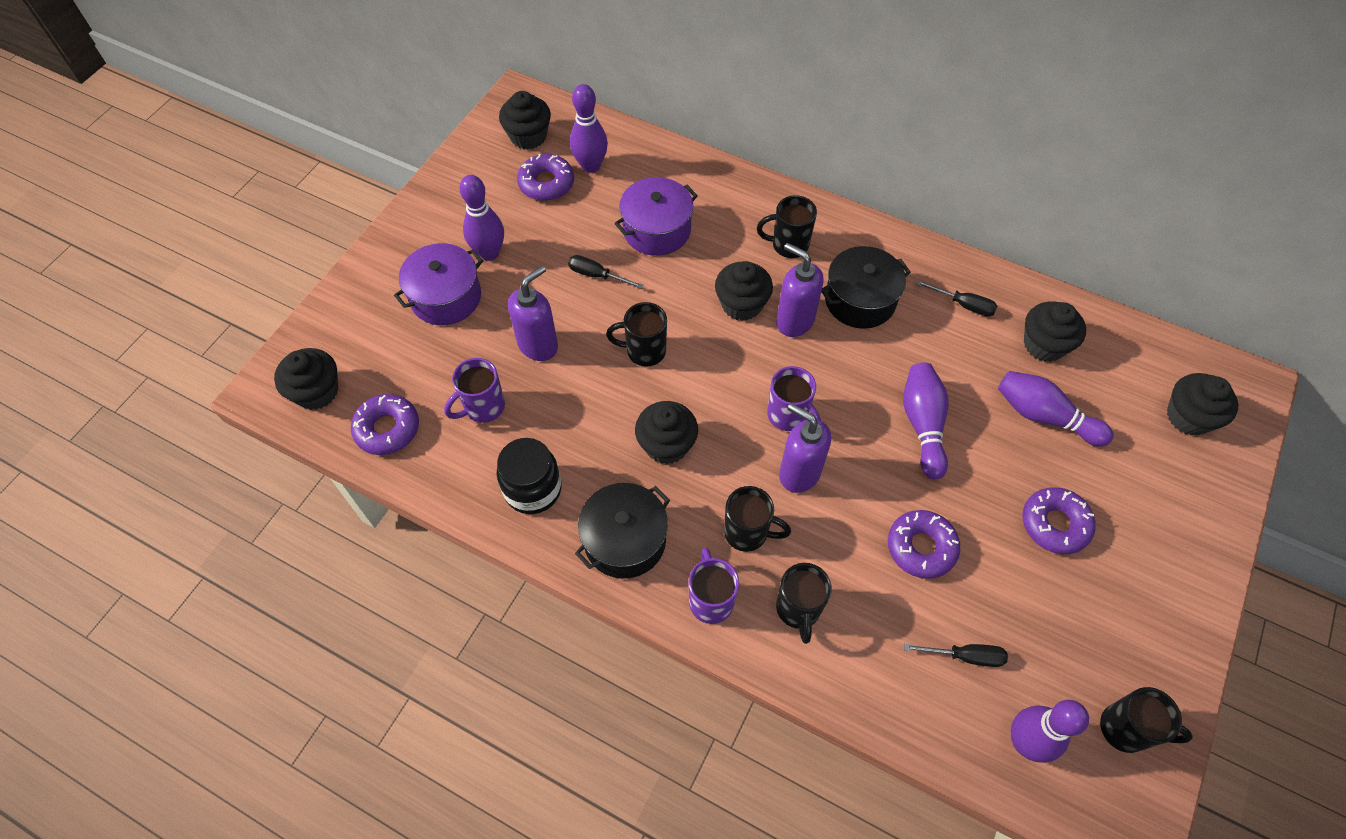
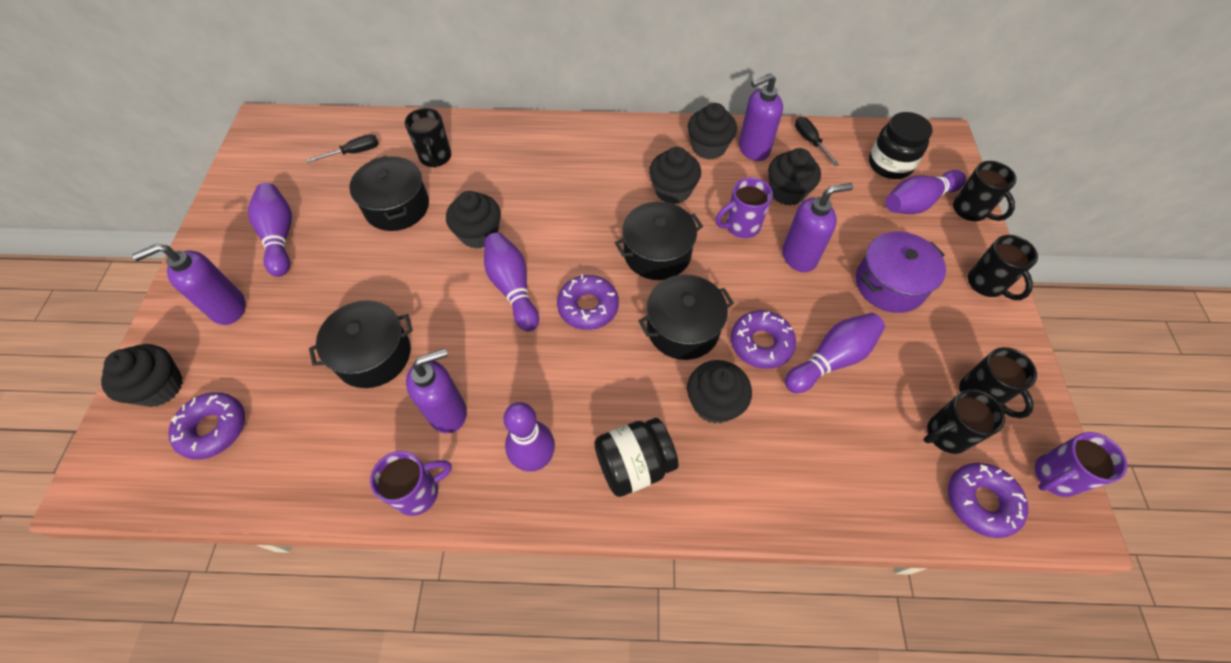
black jar: 1 -> 2
black pot: 2 -> 4
black screwdriver: 3 -> 2
purple pot: 2 -> 1
purple soap dispenser: 3 -> 4

